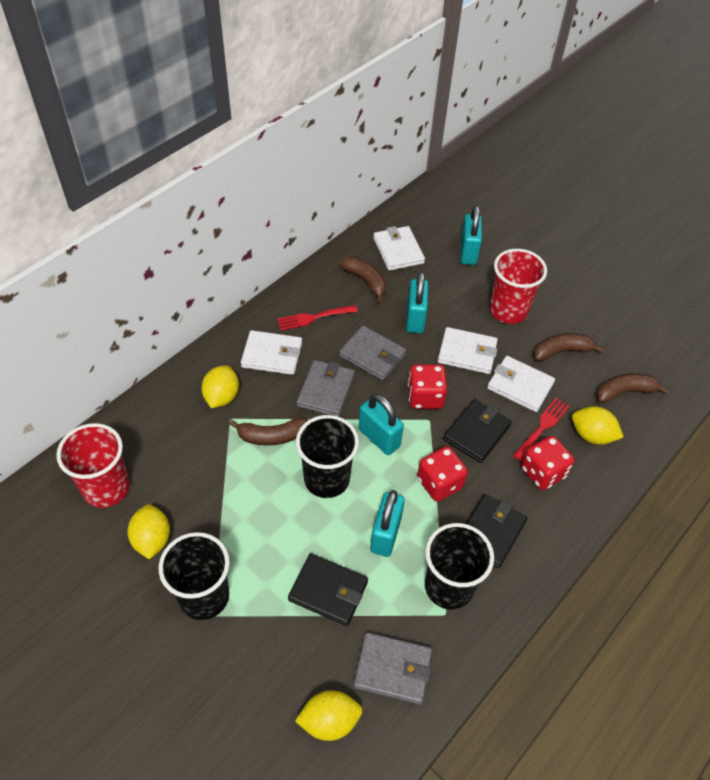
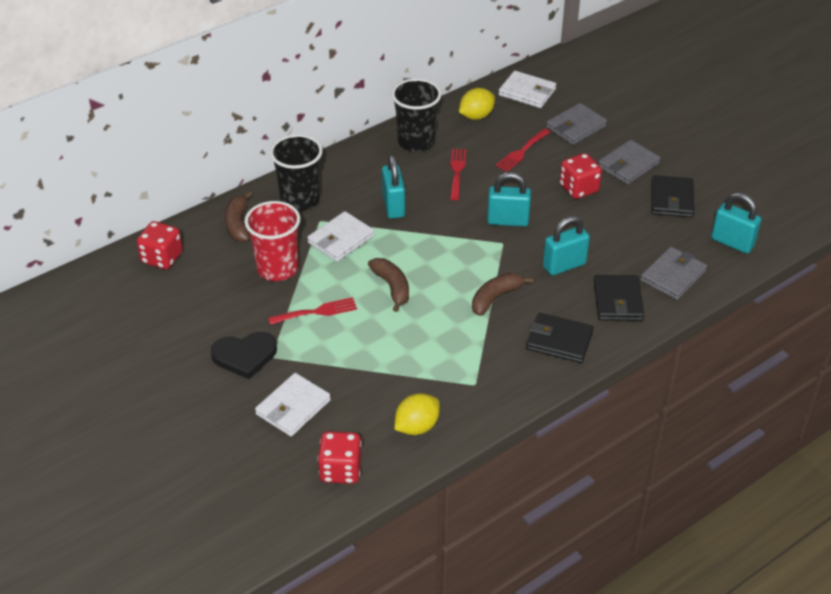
black cup: 3 -> 2
black heart: 0 -> 1
brown banana: 4 -> 3
red cup: 2 -> 1
red fork: 2 -> 3
white wallet: 4 -> 3
yellow lemon: 4 -> 2

